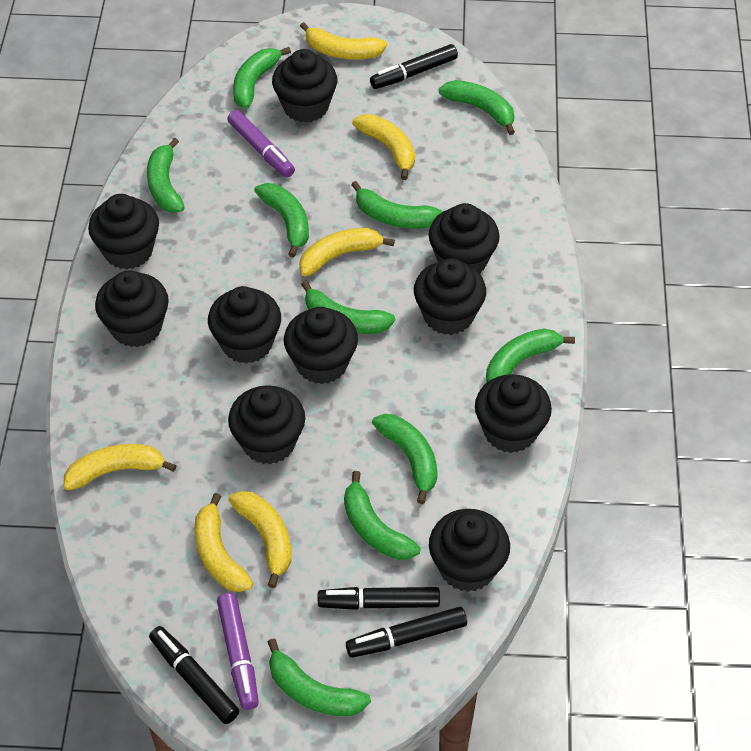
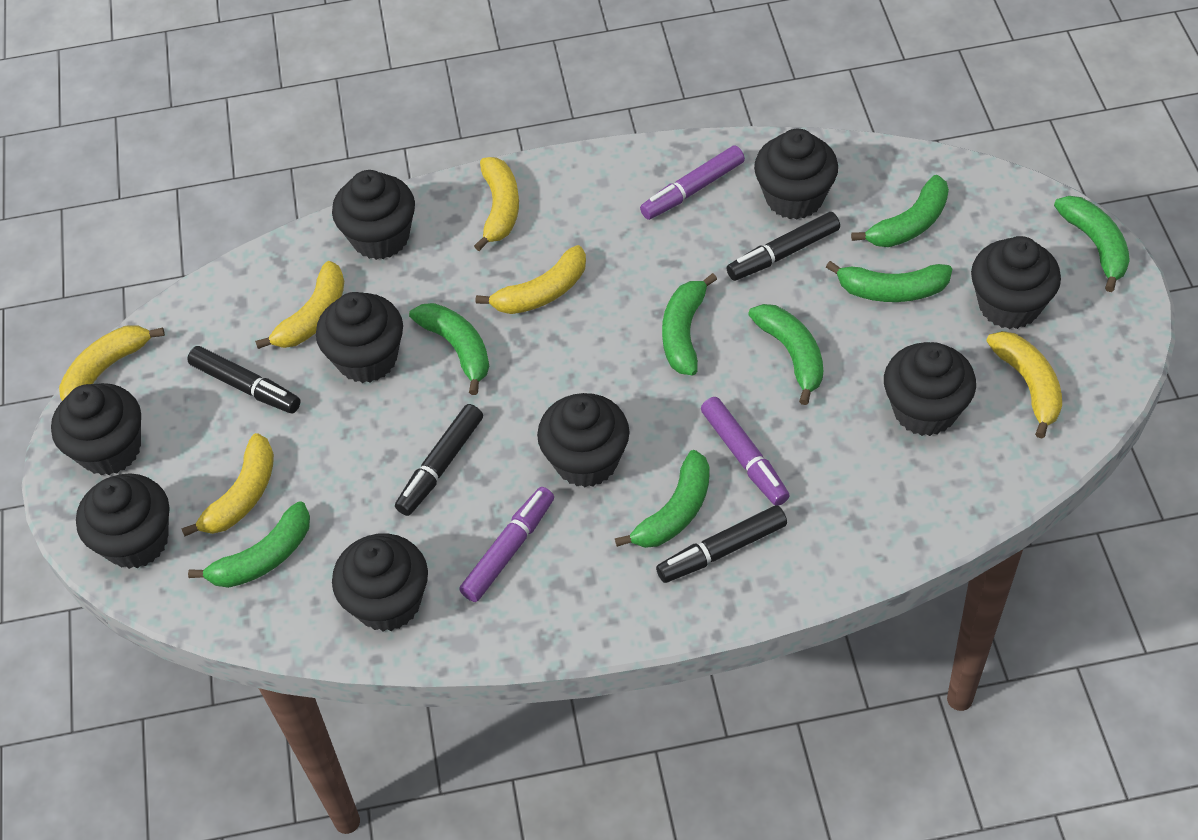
black cupcake: 10 -> 9
green banana: 10 -> 8
purple marker: 2 -> 3

